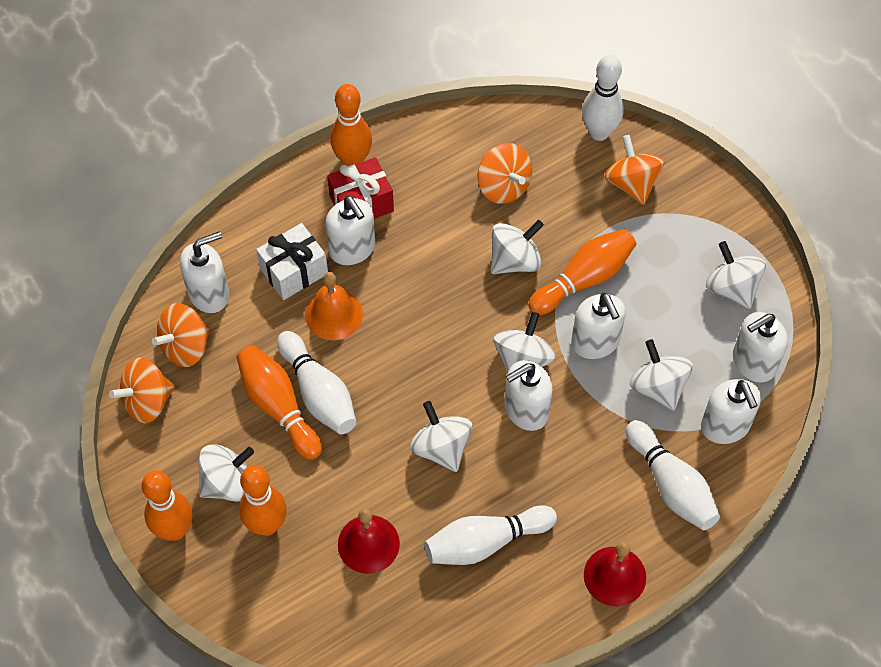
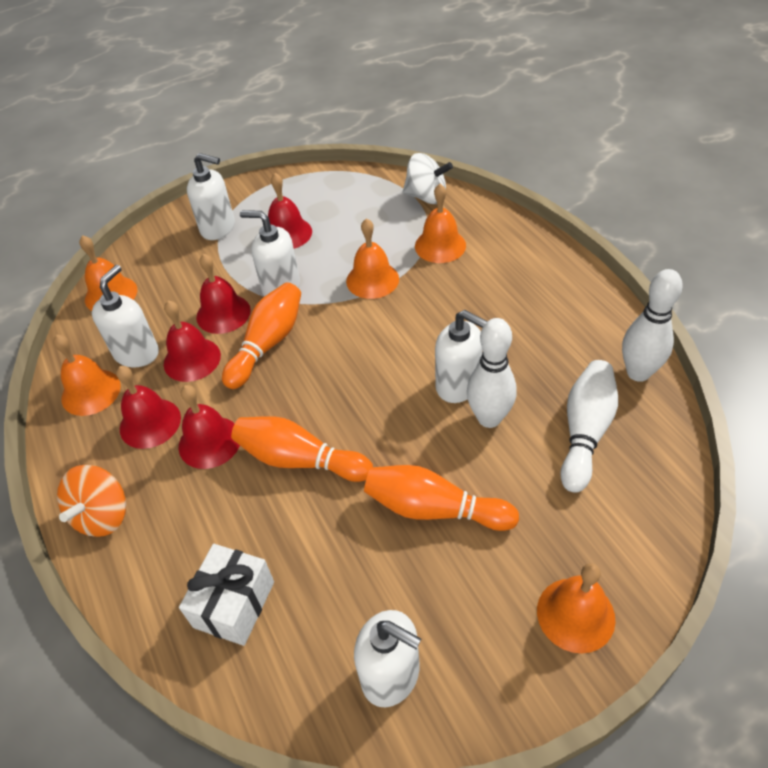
orange bell: 1 -> 5
orange bowling pin: 5 -> 3
orange spinning top: 4 -> 1
red bell: 2 -> 5
red gift: 1 -> 0
white bowling pin: 4 -> 3
white soap dispenser: 6 -> 5
white spinning top: 6 -> 1

